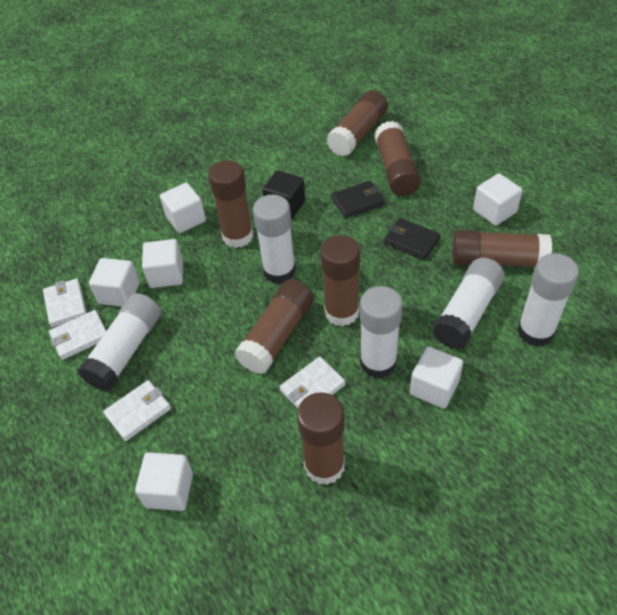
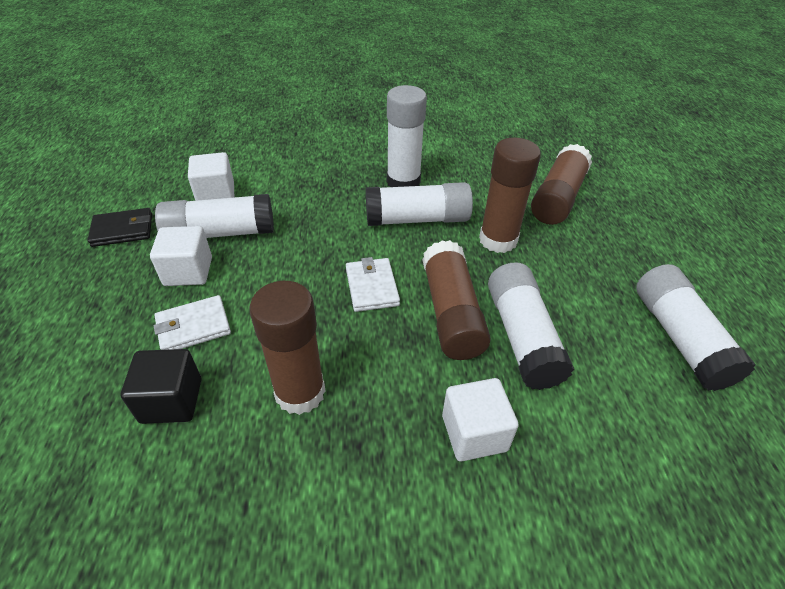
black wallet: 2 -> 1
brown glue stick: 7 -> 4
white cube: 6 -> 3
white wallet: 4 -> 2

